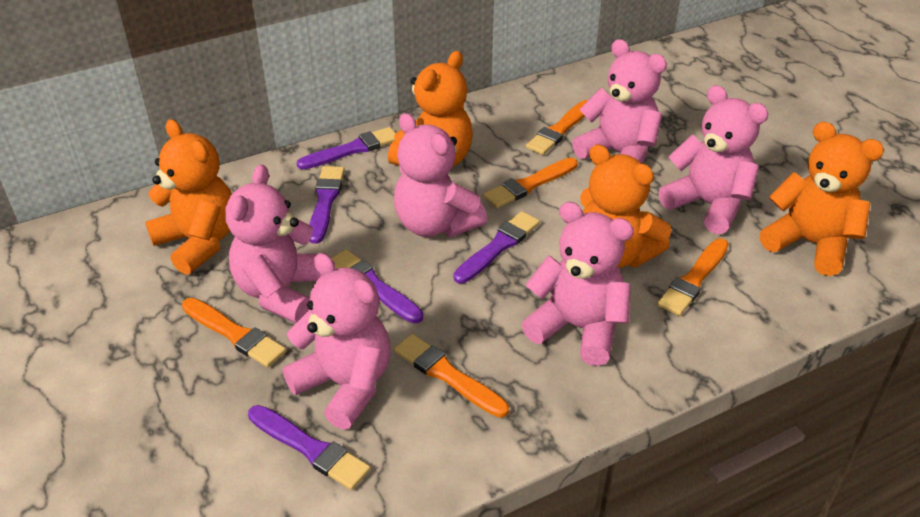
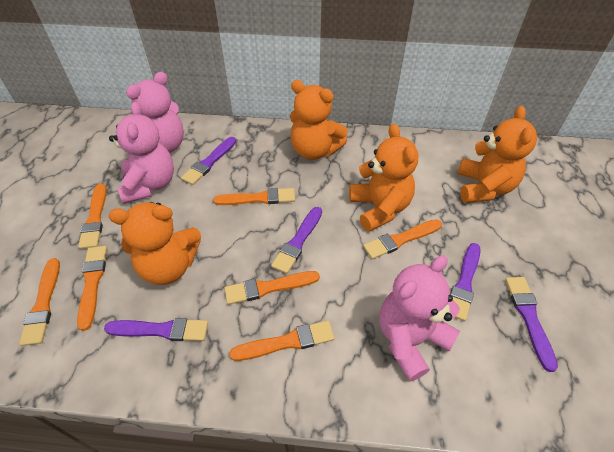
orange brush: 5 -> 7
pink teddy bear: 6 -> 3

